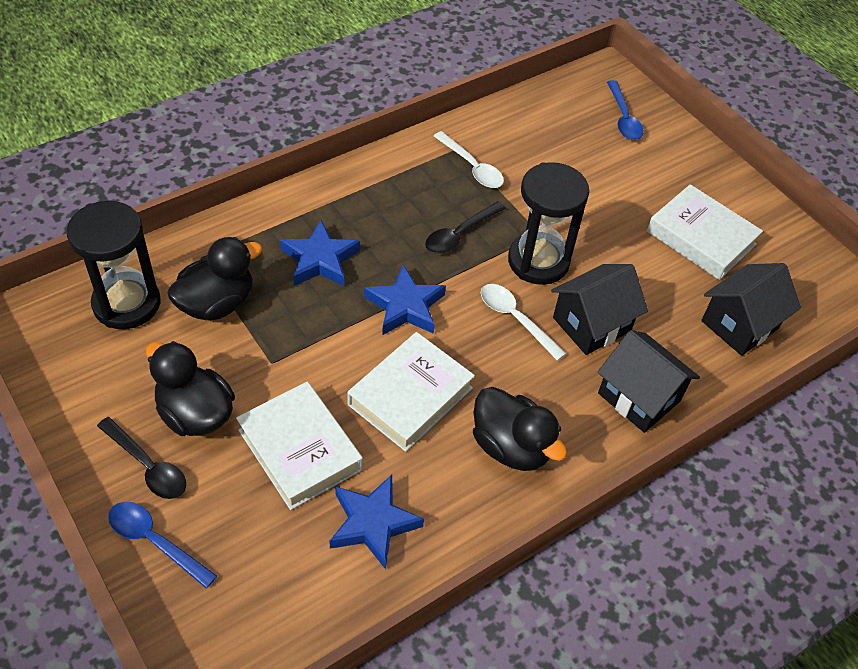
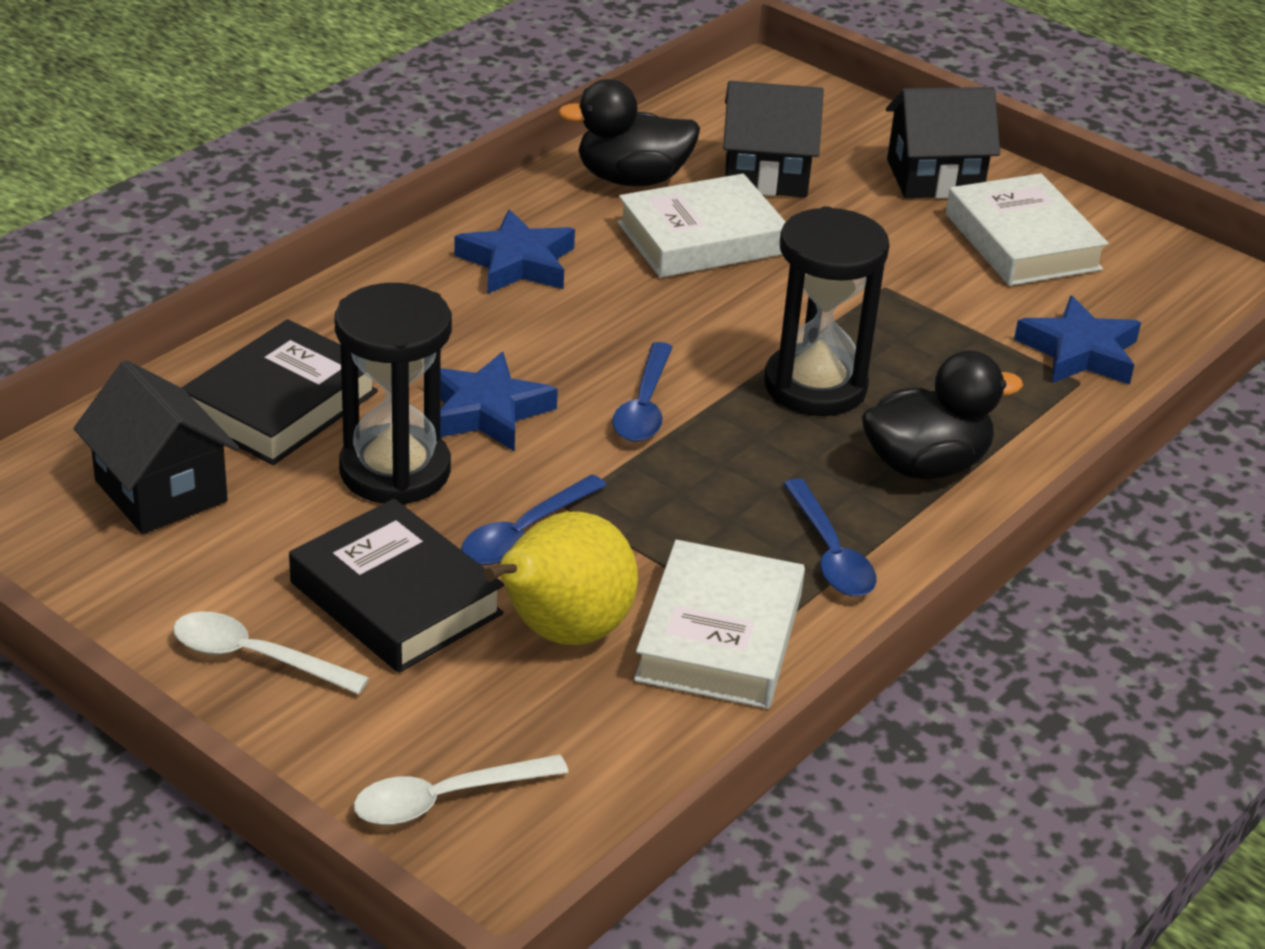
black book: 0 -> 2
black duck: 3 -> 2
black spoon: 2 -> 0
blue spoon: 2 -> 3
yellow pear: 0 -> 1

